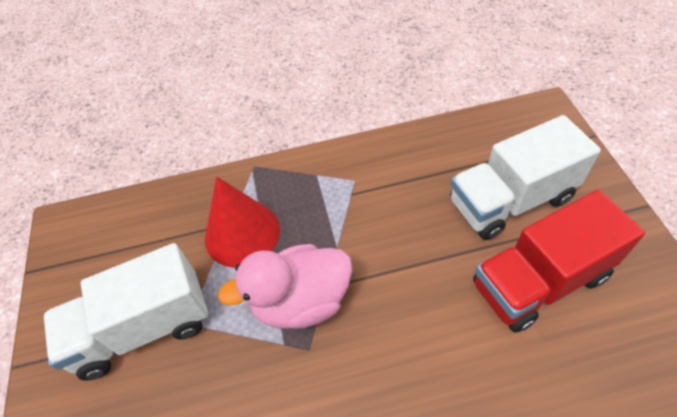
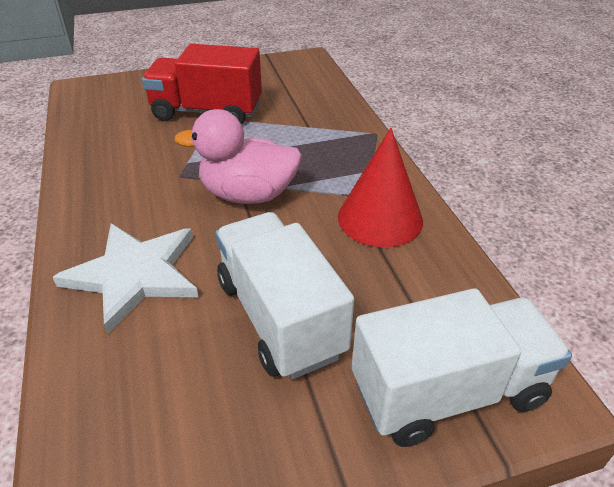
white star: 0 -> 1

